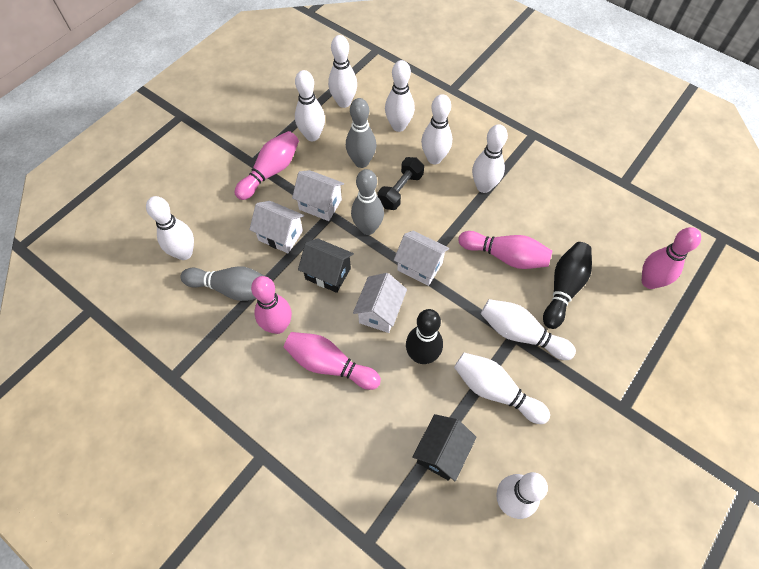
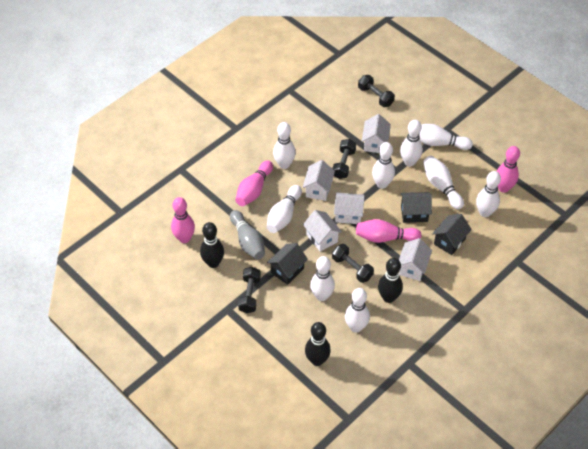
black bowling pin: 2 -> 3
black dumbbell: 1 -> 4
black house: 2 -> 3
grey bowling pin: 3 -> 1
pink bowling pin: 5 -> 4
white house: 4 -> 5

